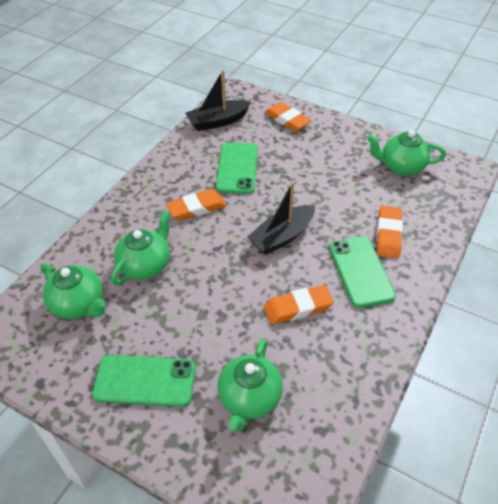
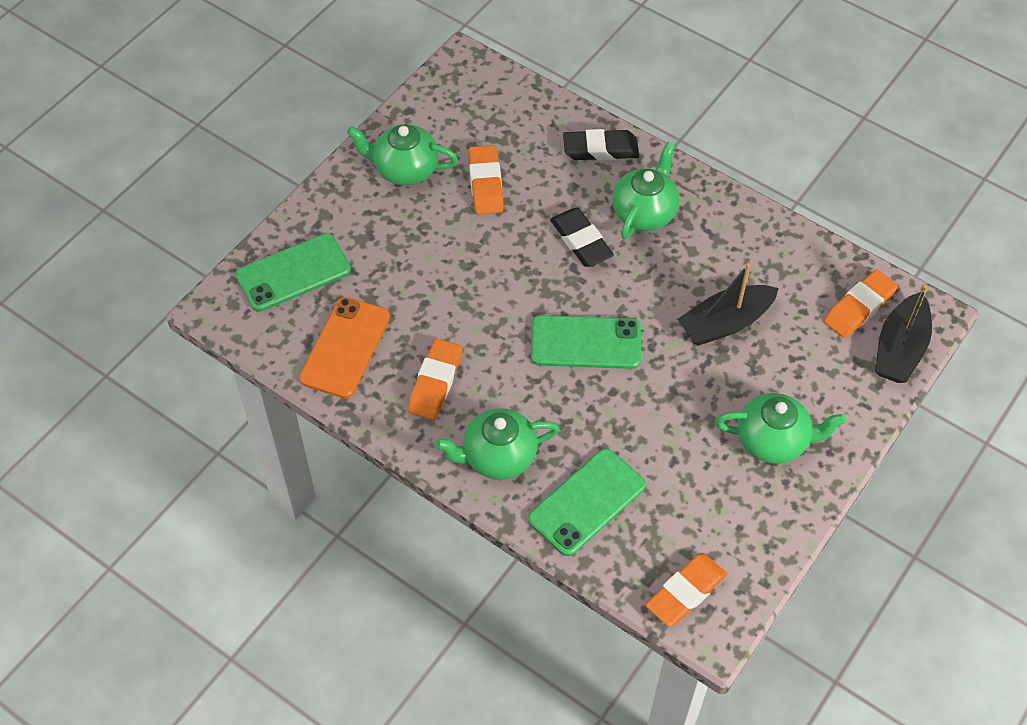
black eraser: 0 -> 2
orange phone: 0 -> 1

